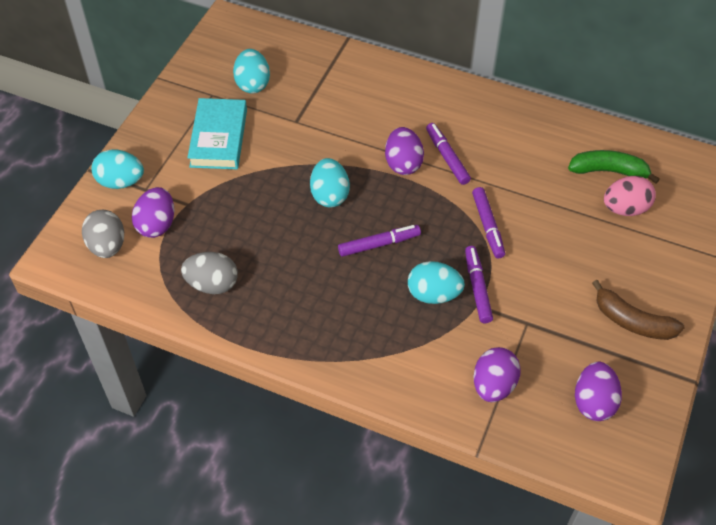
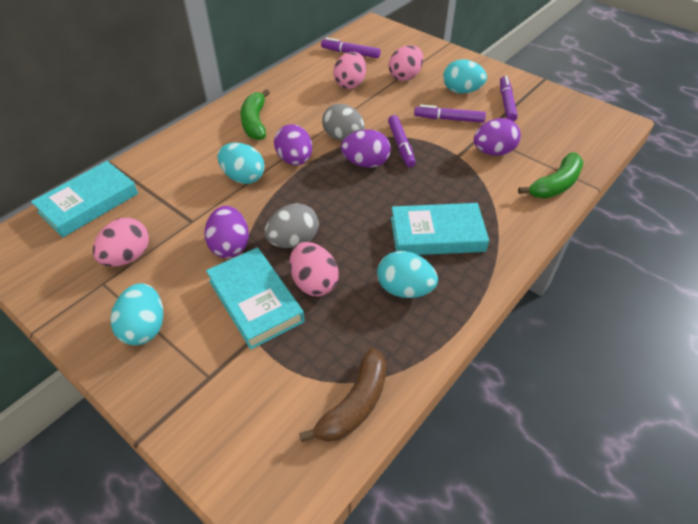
green banana: 1 -> 2
pink egg: 1 -> 4
turquoise book: 1 -> 3

